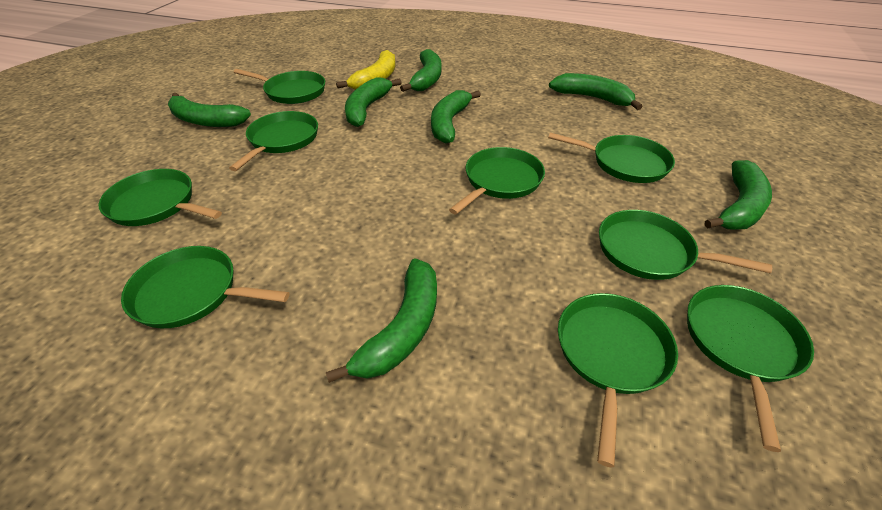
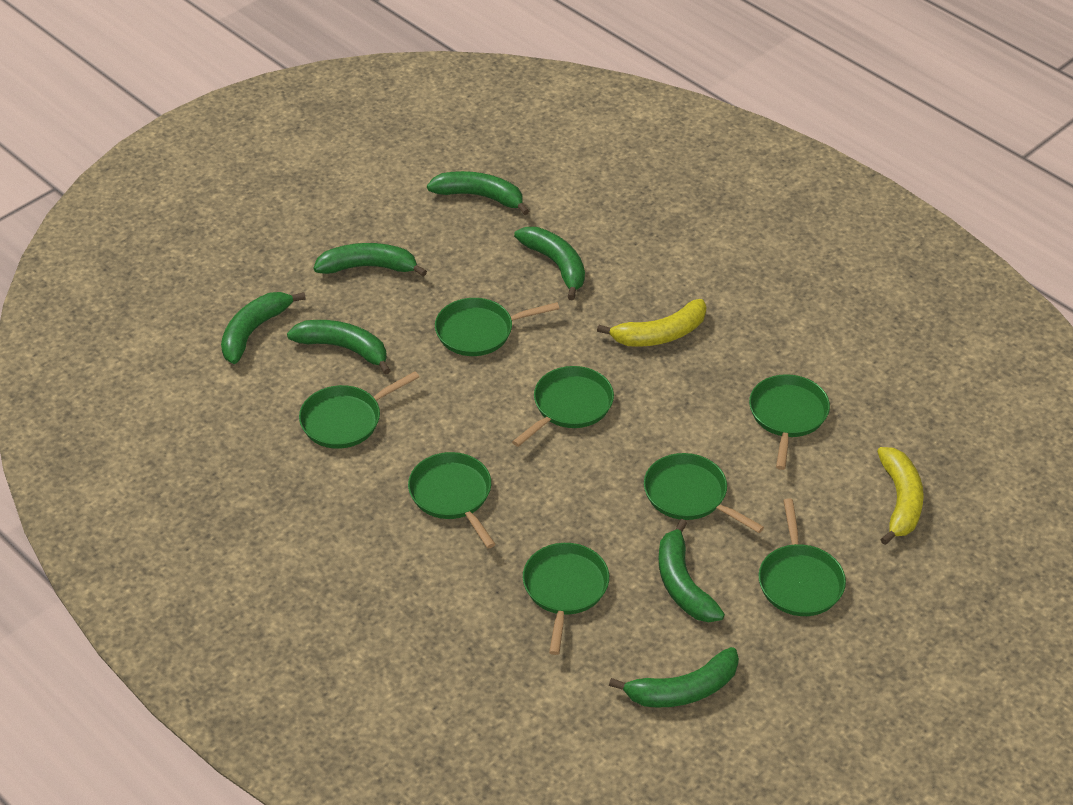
green pan: 9 -> 8
yellow banana: 1 -> 2

